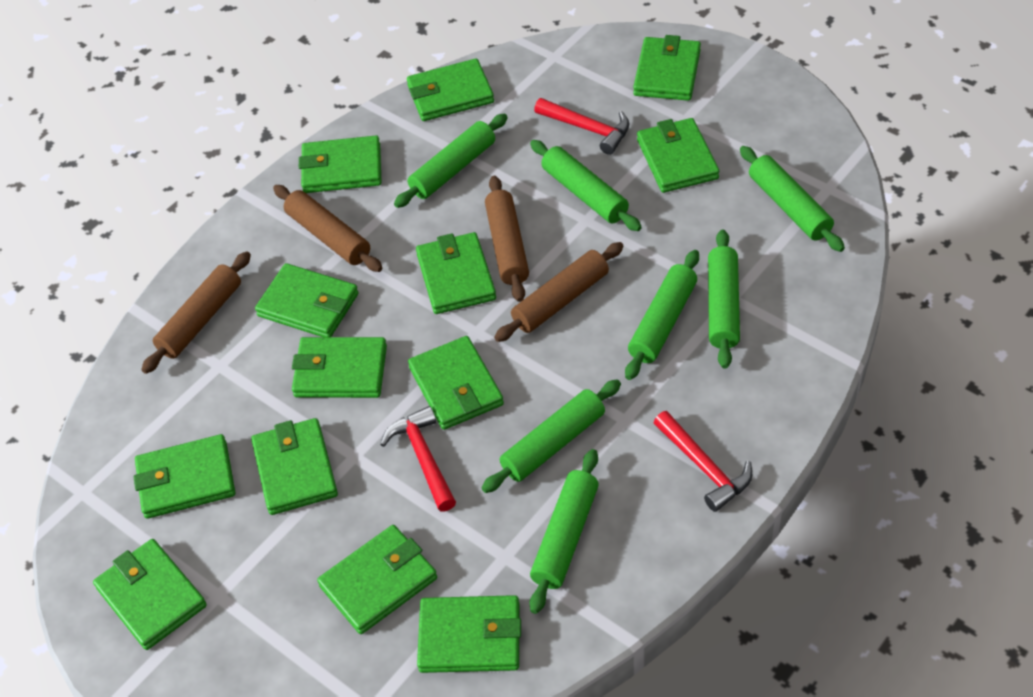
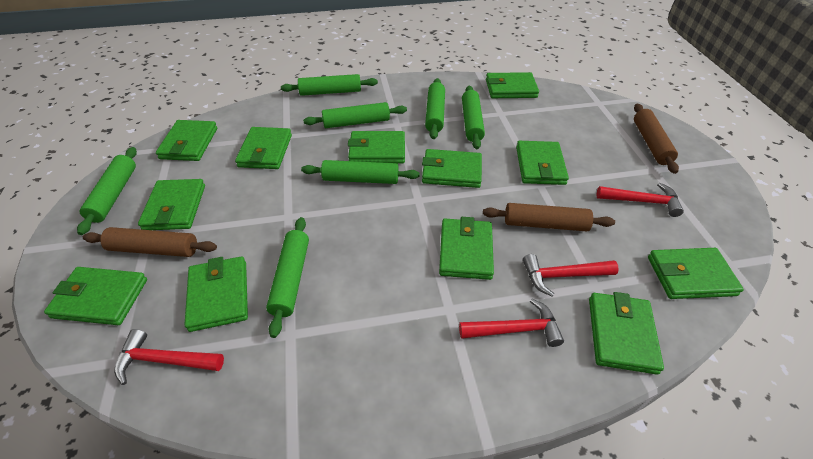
brown rolling pin: 4 -> 3
green wallet: 13 -> 12
red hammer: 3 -> 4

